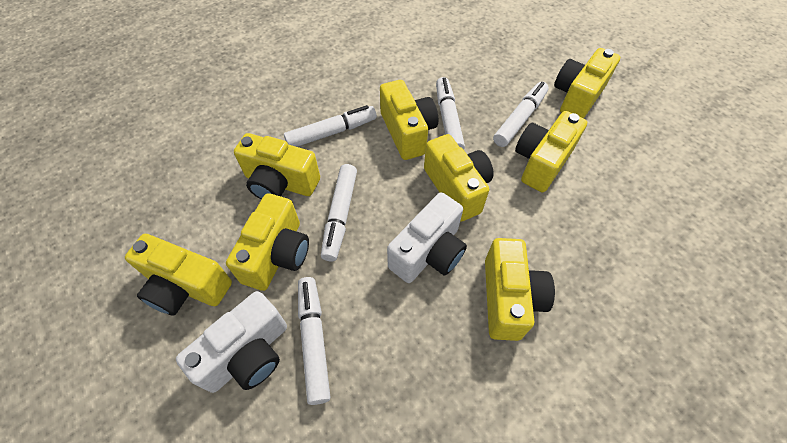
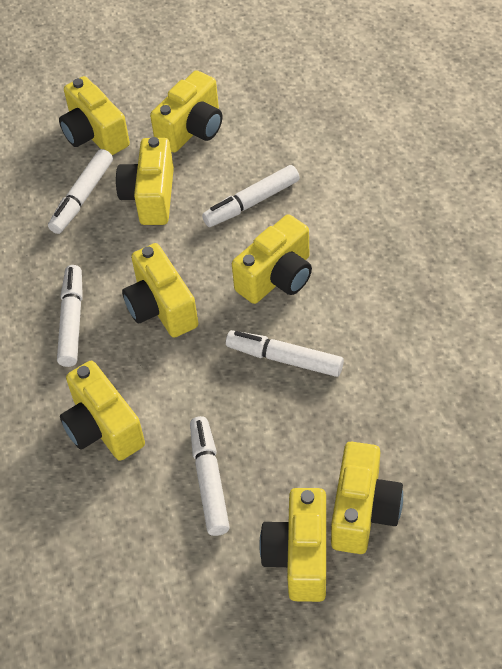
white camera: 2 -> 0

